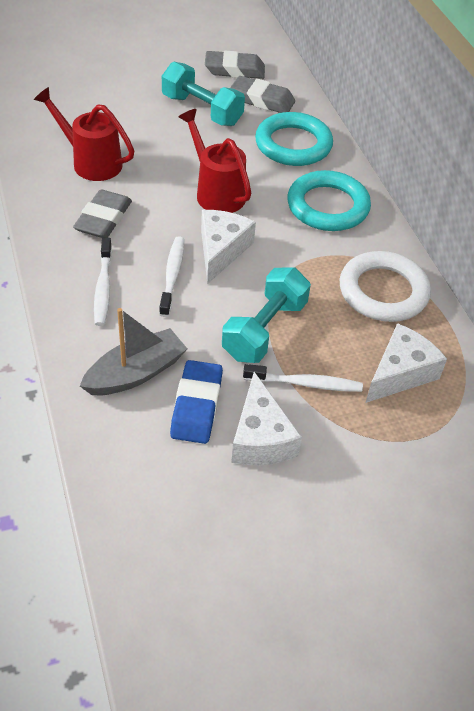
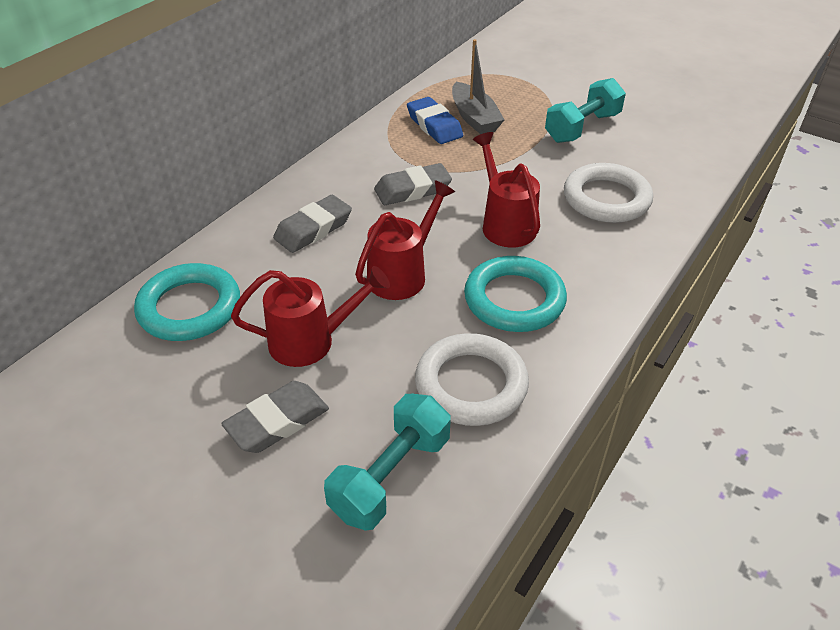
red watering can: 2 -> 3
white cheese: 3 -> 0
white ring: 1 -> 2
white toothbrush: 3 -> 0

